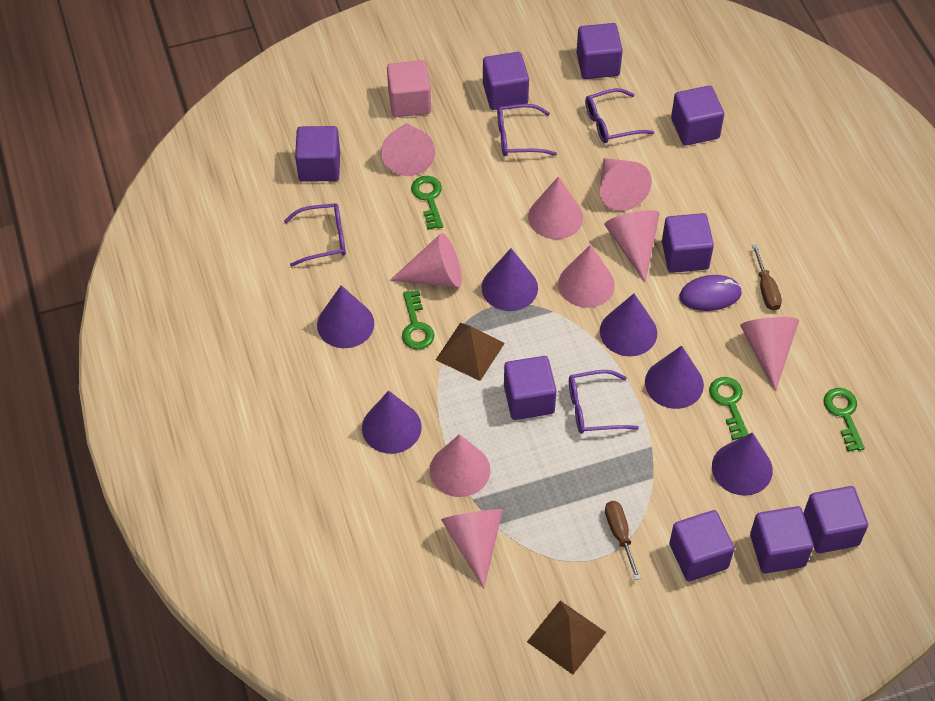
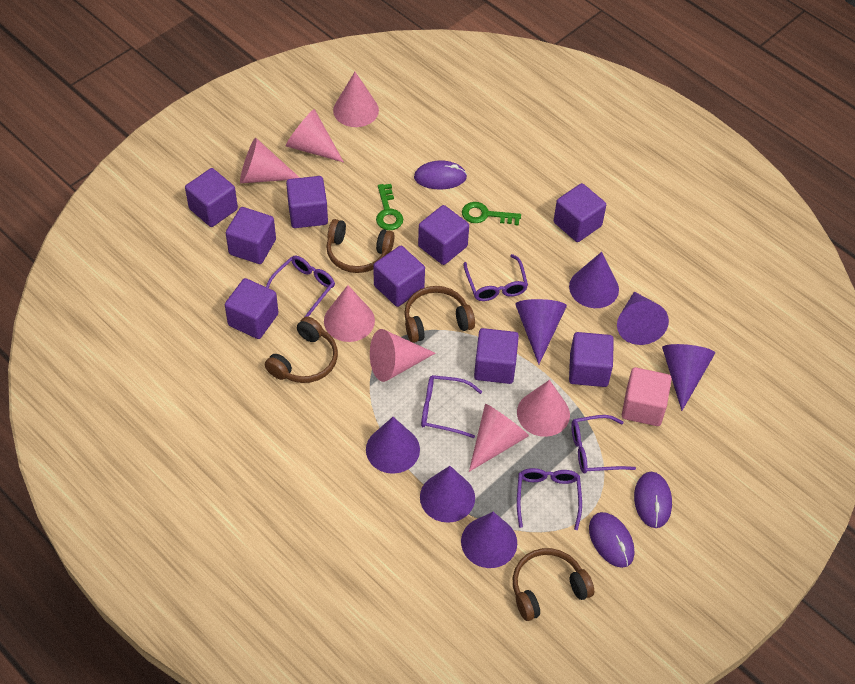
brown headphones: 0 -> 4
brown pyramid: 2 -> 0
brown screwdriver: 2 -> 0
green key: 4 -> 2
pink cone: 9 -> 7
purple cone: 6 -> 7
purple glasses: 4 -> 5
purple mouse: 1 -> 3

